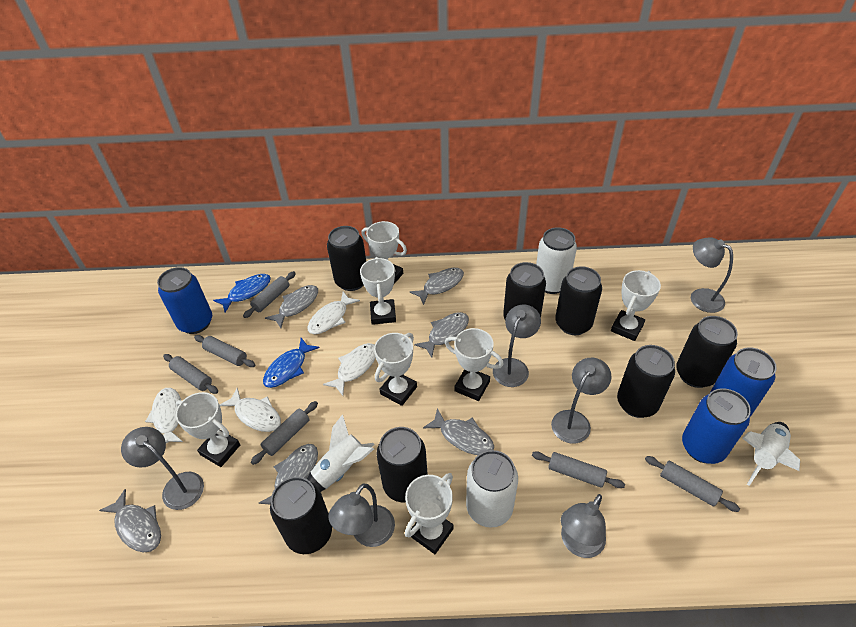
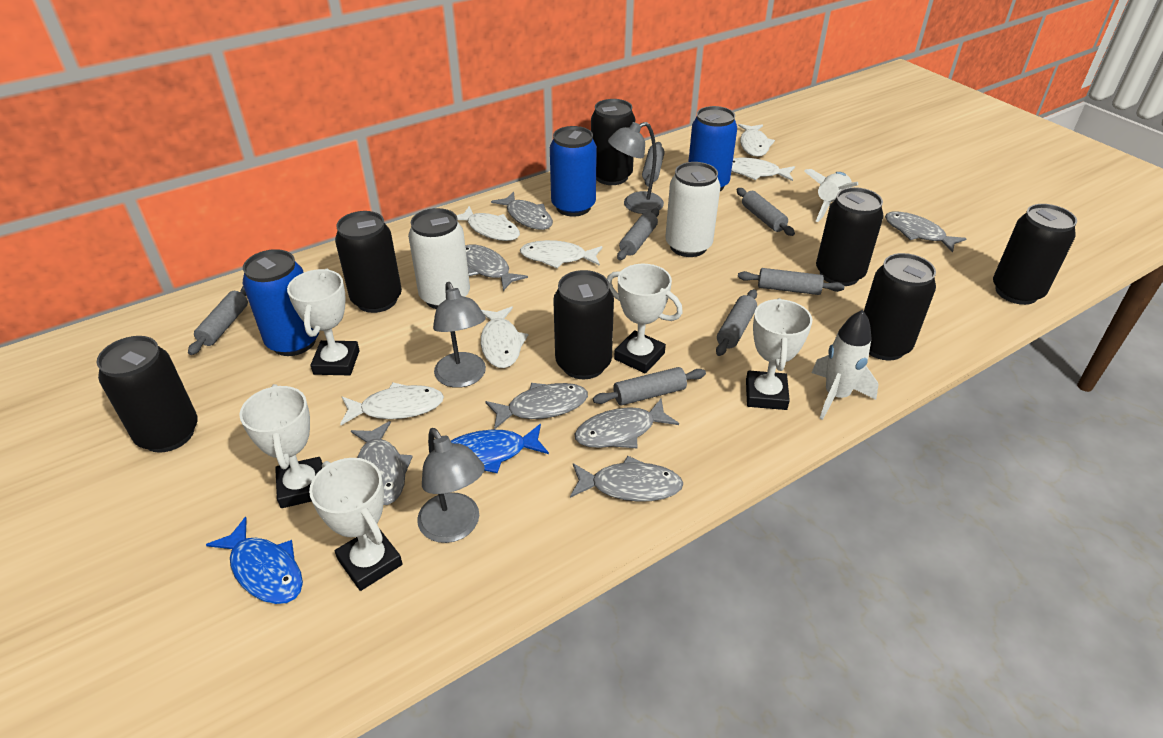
grey fish: 6 -> 7
grey lamp: 6 -> 3
grey rolling pin: 6 -> 7
white fish: 4 -> 6
white trophy: 7 -> 5

